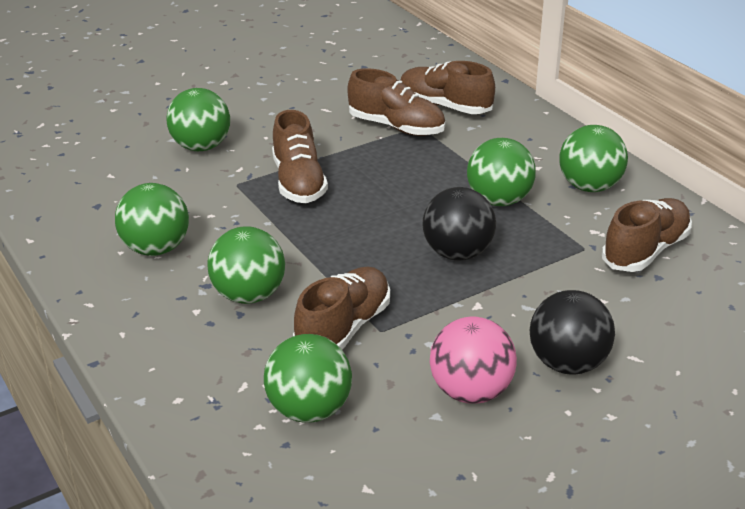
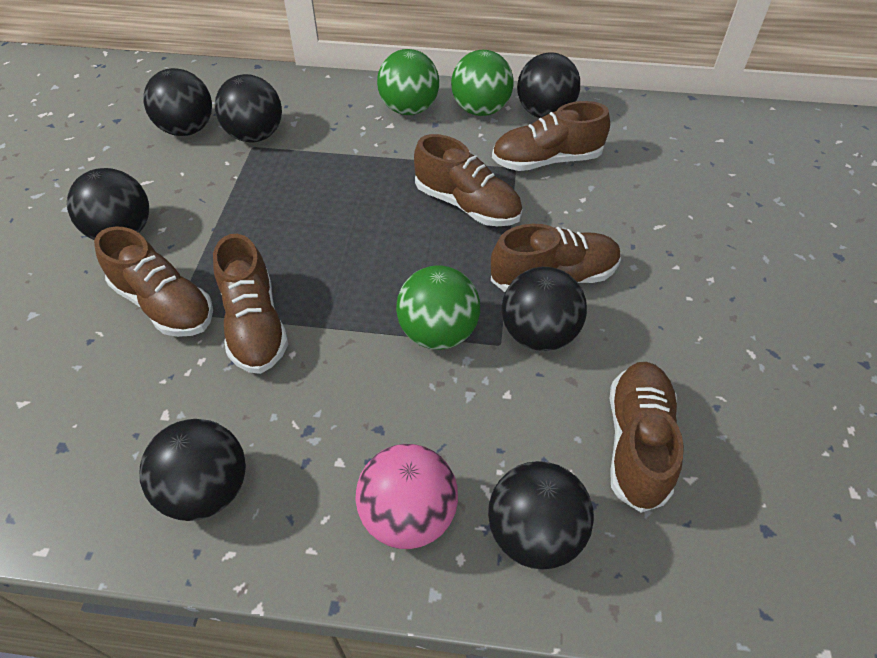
black ball: 2 -> 7
brown shoe: 5 -> 6
green ball: 6 -> 3

